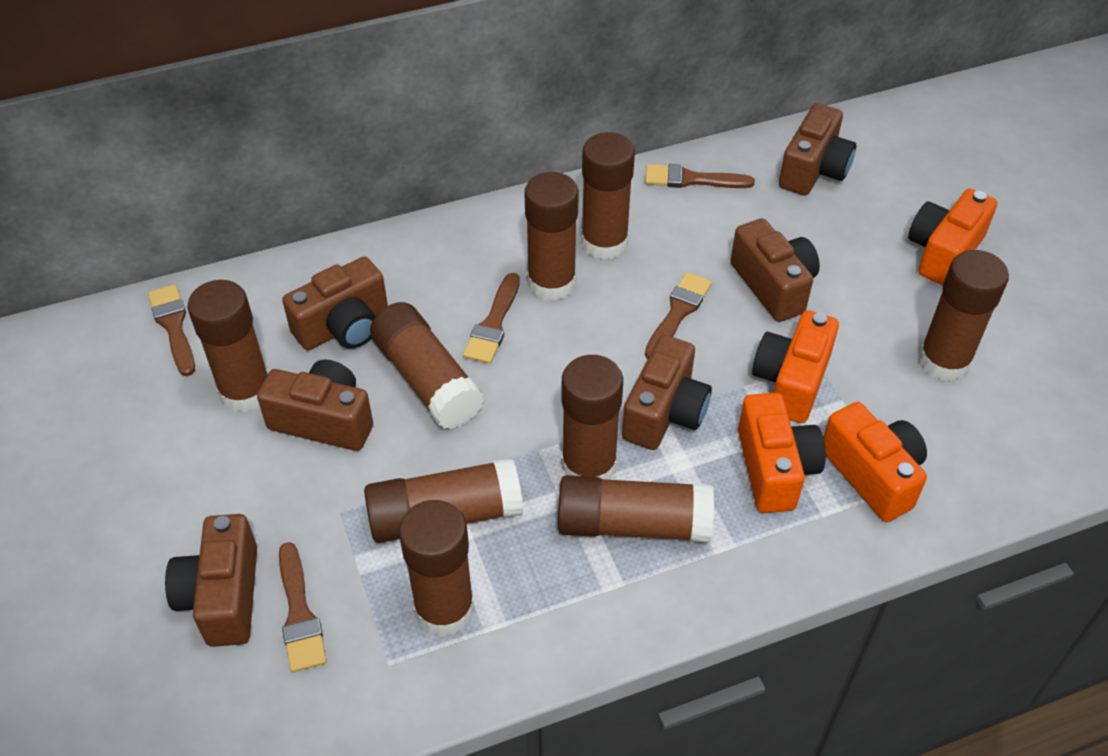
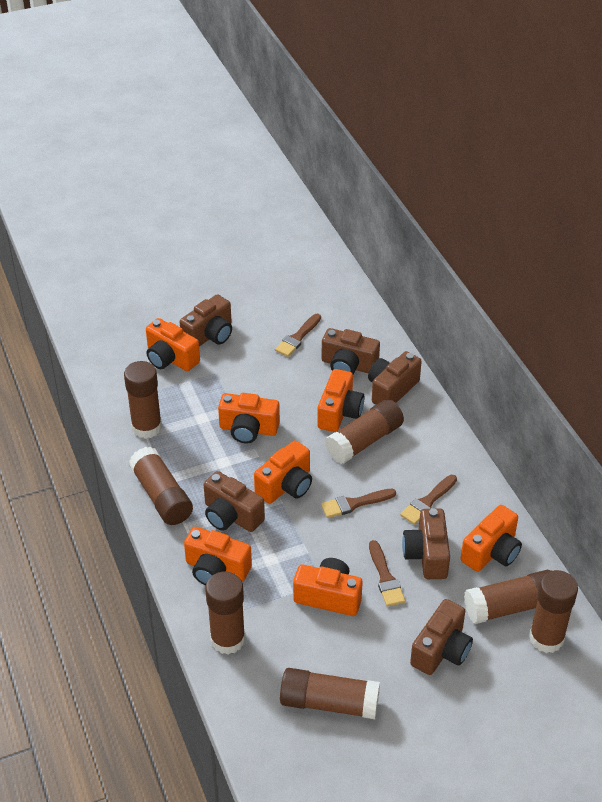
brown brush: 5 -> 4
brown glue stick: 9 -> 7
orange camera: 4 -> 7

